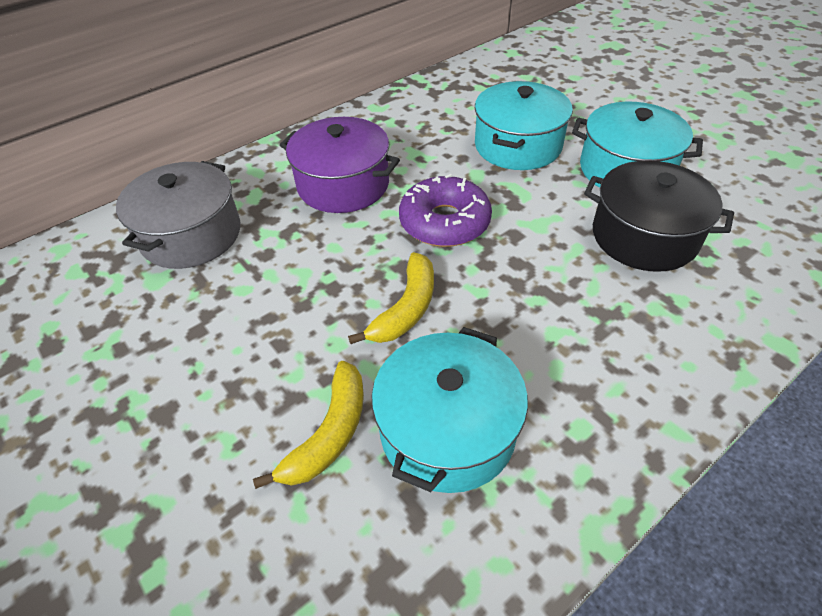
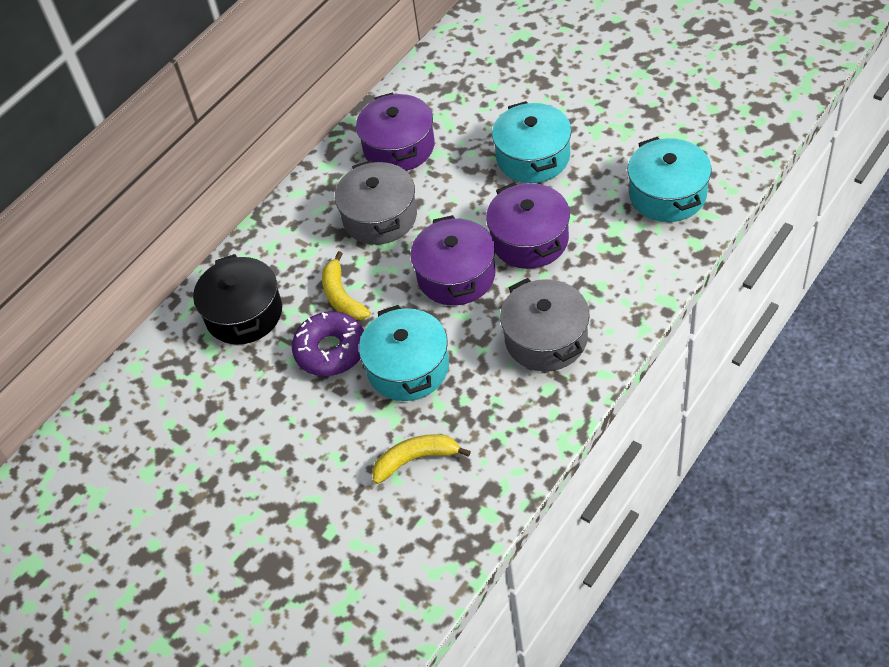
grey pot: 1 -> 2
purple pot: 1 -> 3

